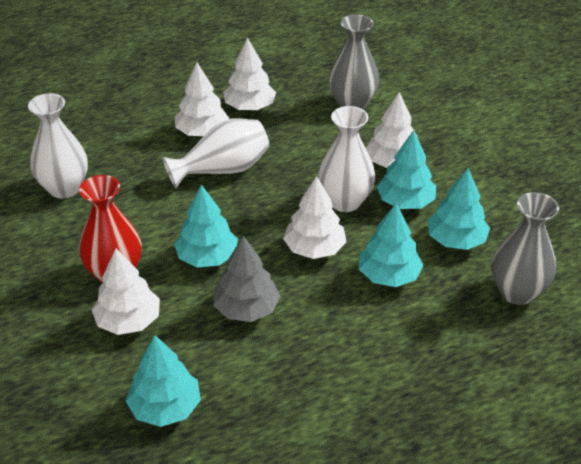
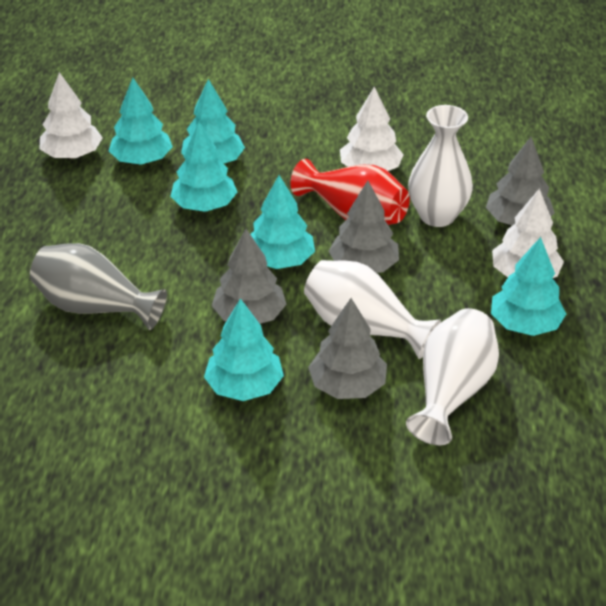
grey tree: 1 -> 4
grey vase: 2 -> 1
turquoise tree: 5 -> 6
white tree: 5 -> 3

